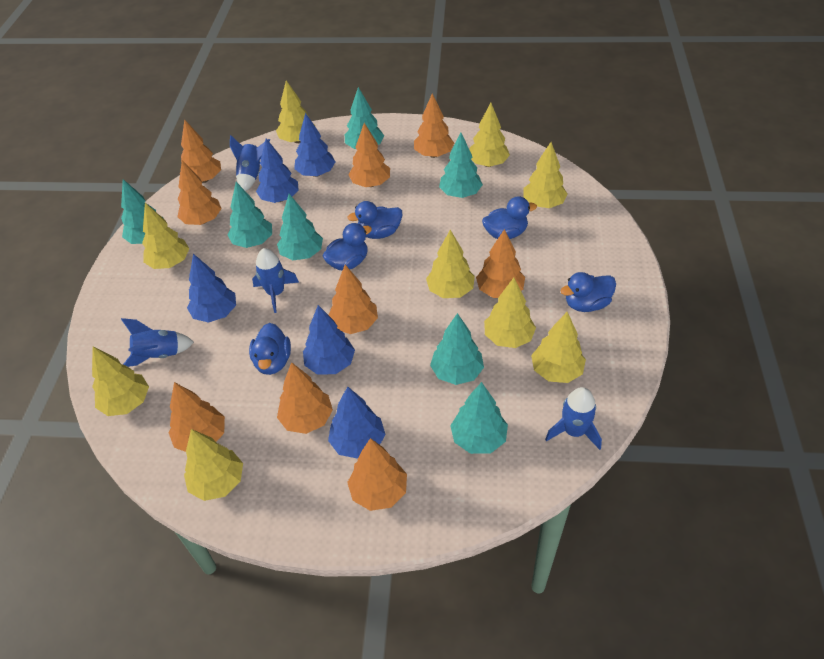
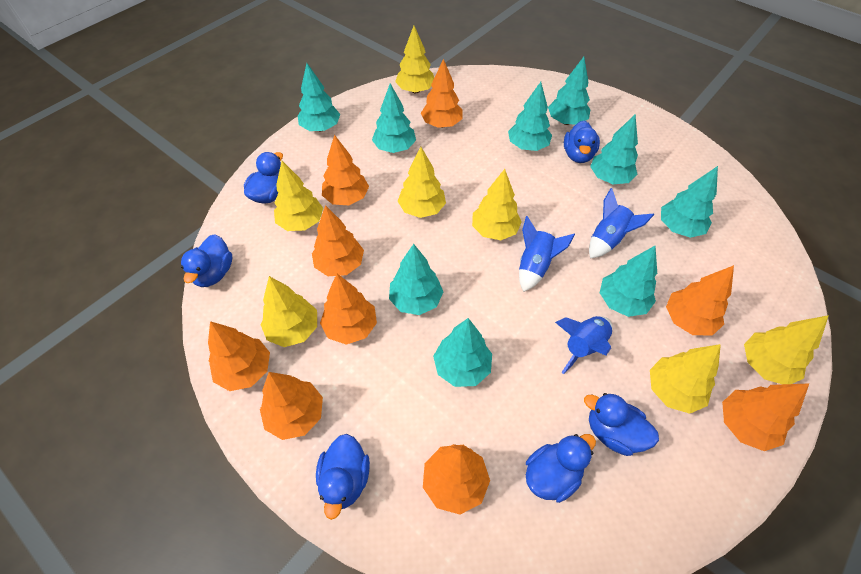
blue duck: 5 -> 6
blue rocket: 4 -> 3
blue tree: 5 -> 0
turquoise tree: 7 -> 9
yellow tree: 9 -> 7

